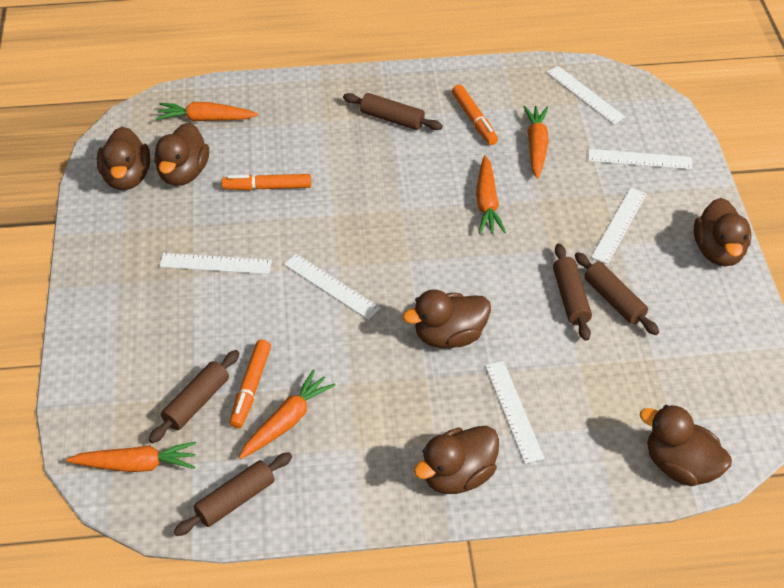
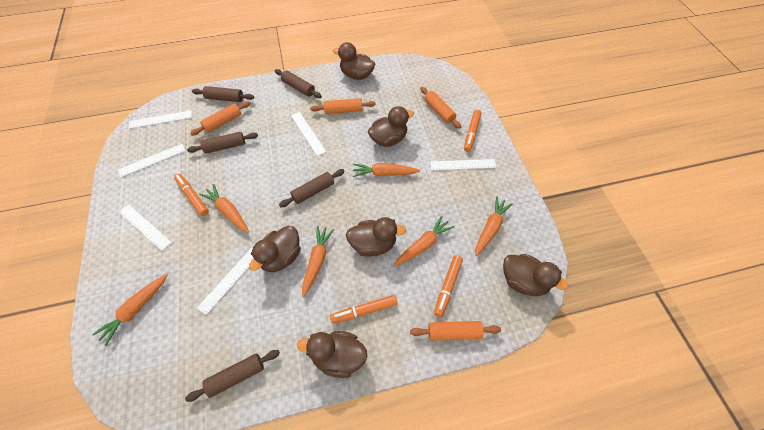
orange carrot: 5 -> 6
orange marker: 3 -> 4
orange rolling pin: 0 -> 4

